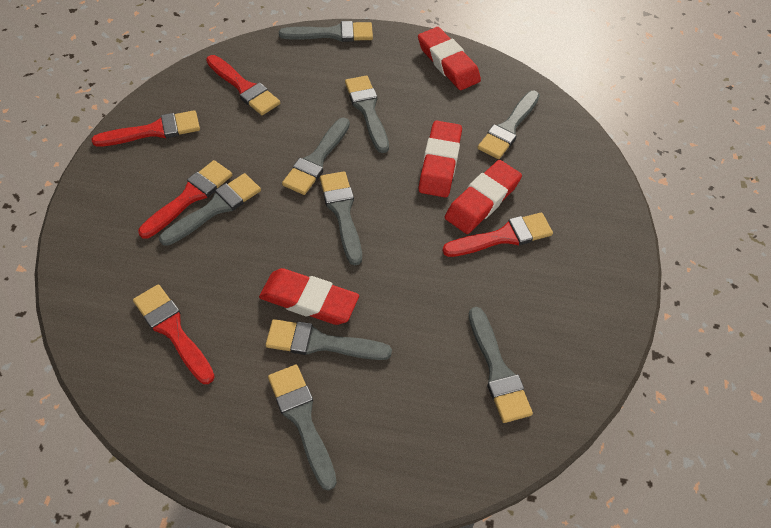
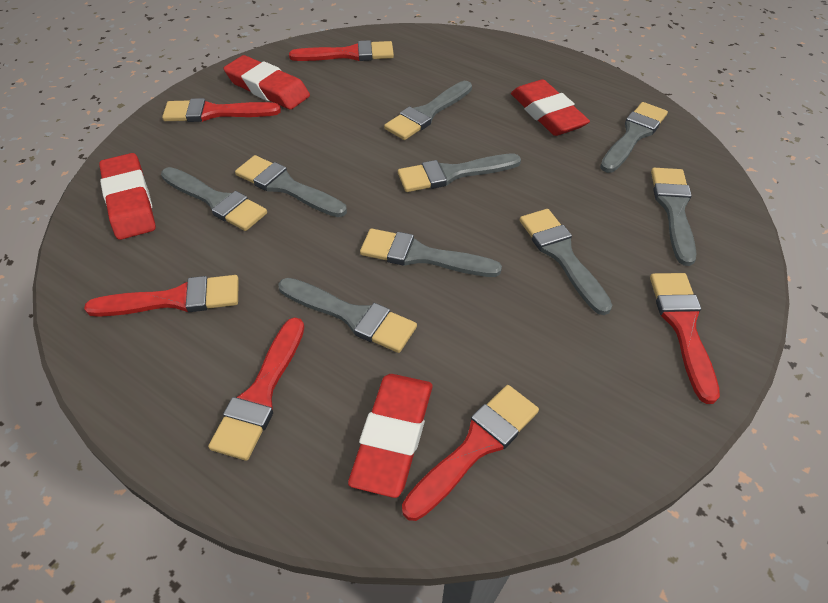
red brush: 5 -> 6

